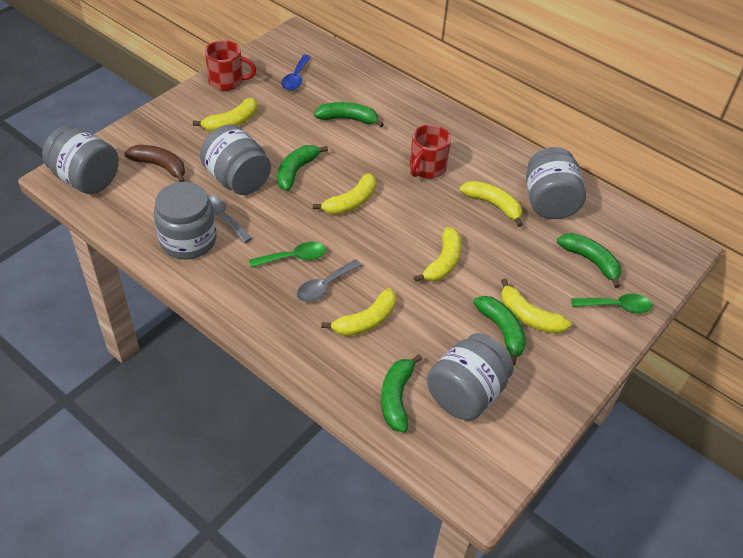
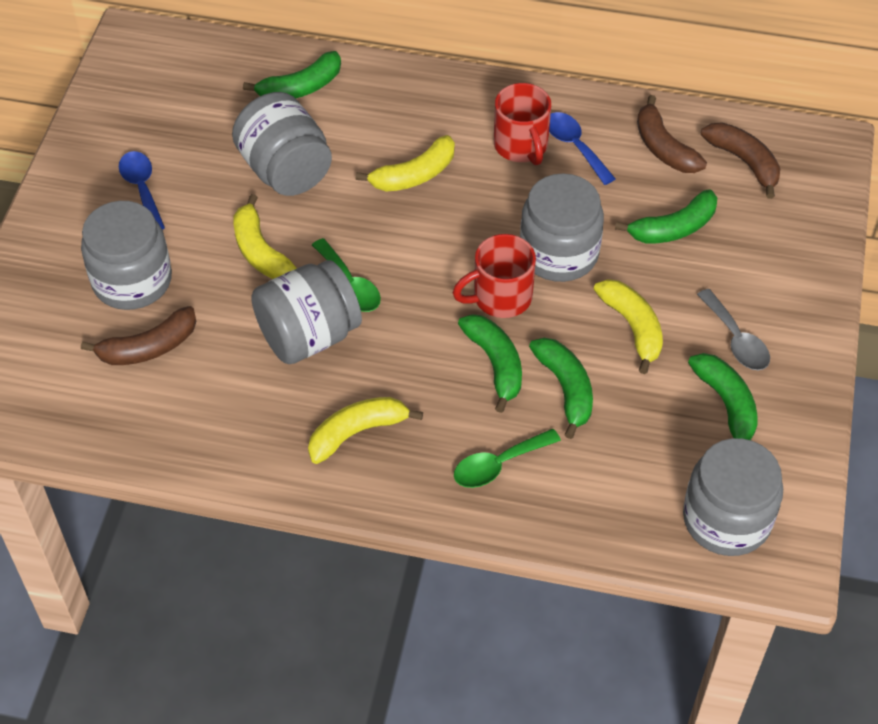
blue spoon: 1 -> 2
brown banana: 1 -> 3
grey spoon: 2 -> 1
yellow banana: 6 -> 4

